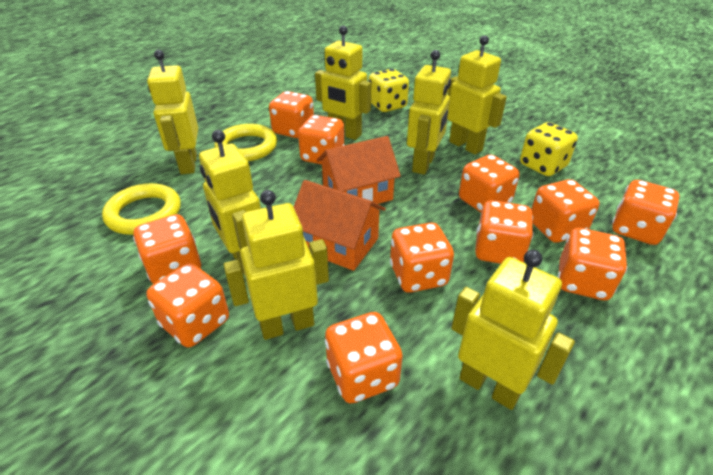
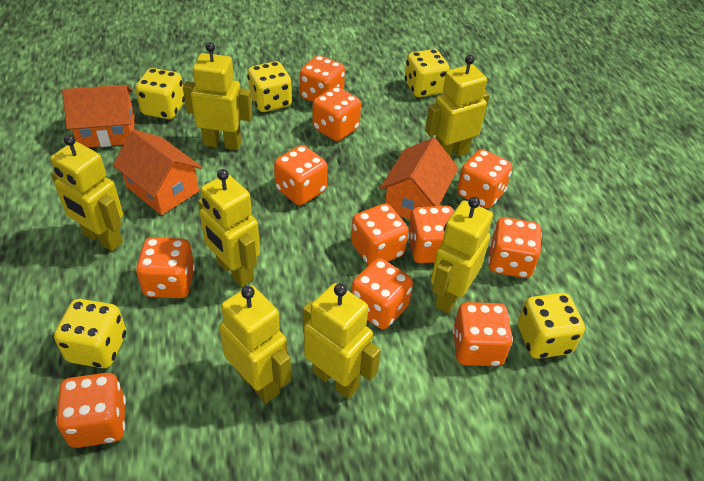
orange house: 2 -> 3
yellow dice: 2 -> 5
yellow ring: 2 -> 0

